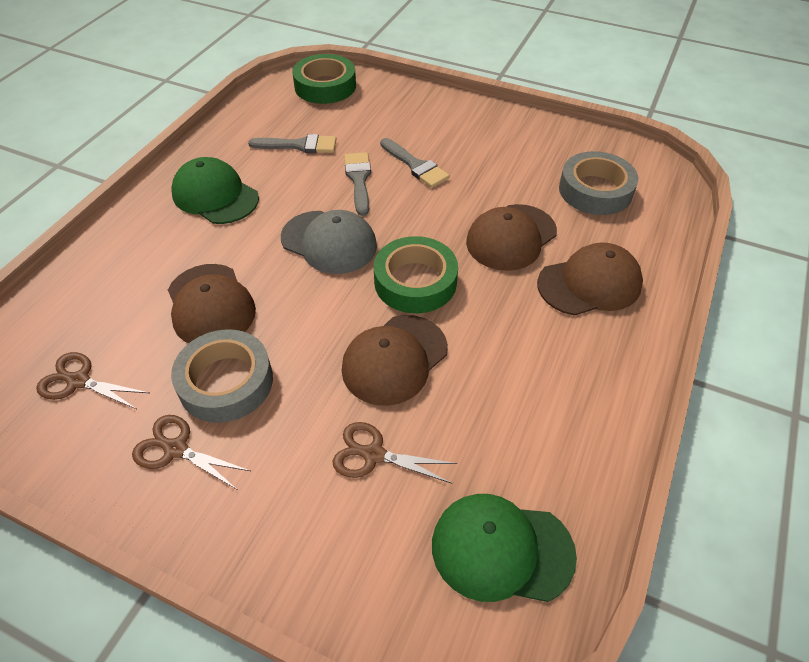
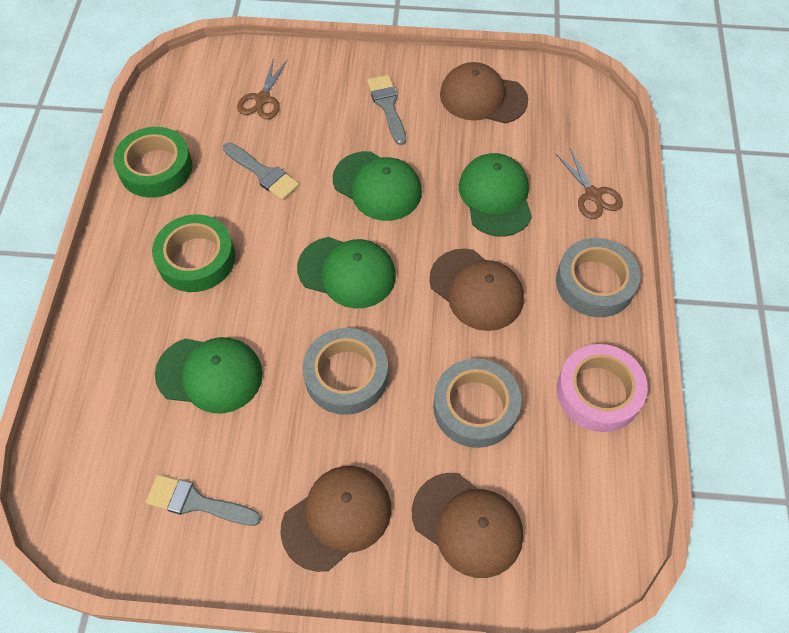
brown scissors: 3 -> 2
green cap: 2 -> 4
grey cap: 1 -> 0
grey tape: 2 -> 3
pink tape: 0 -> 1

